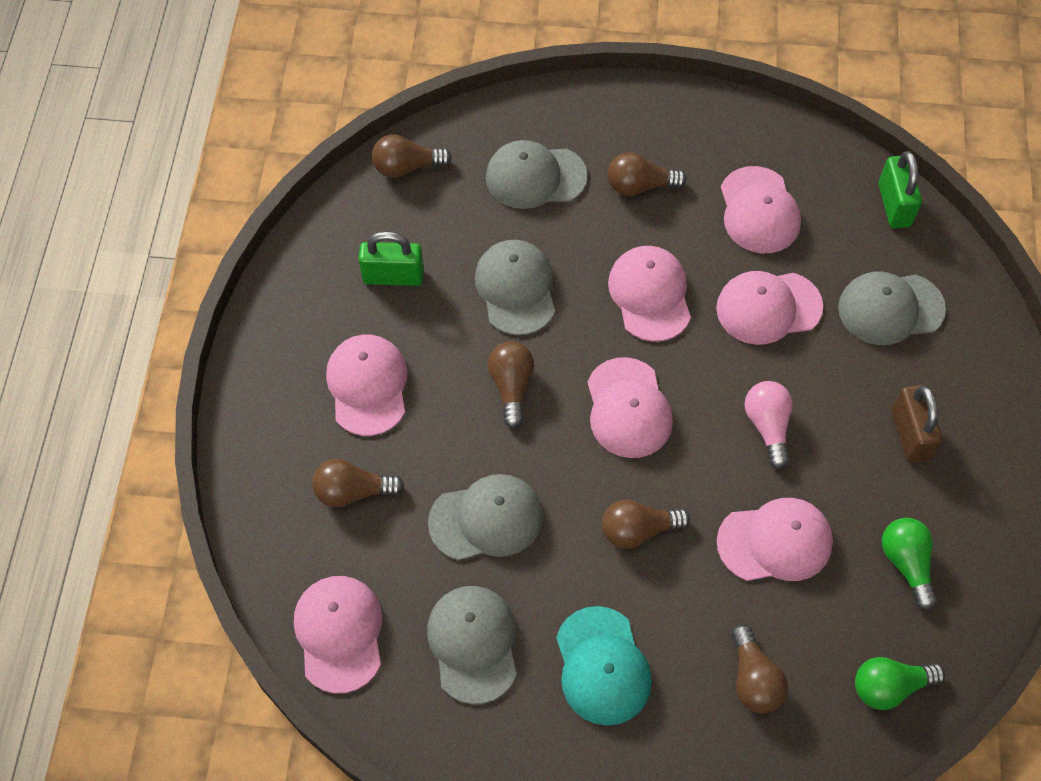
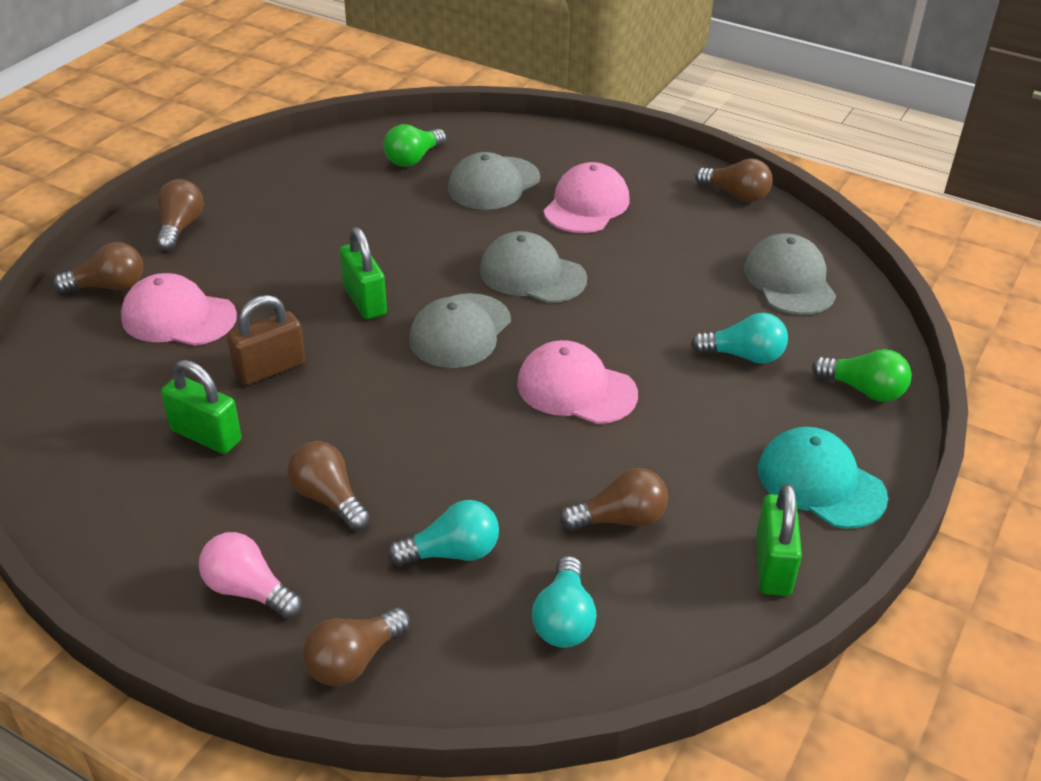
green padlock: 2 -> 3
grey cap: 5 -> 4
pink cap: 7 -> 3
turquoise light bulb: 0 -> 3

